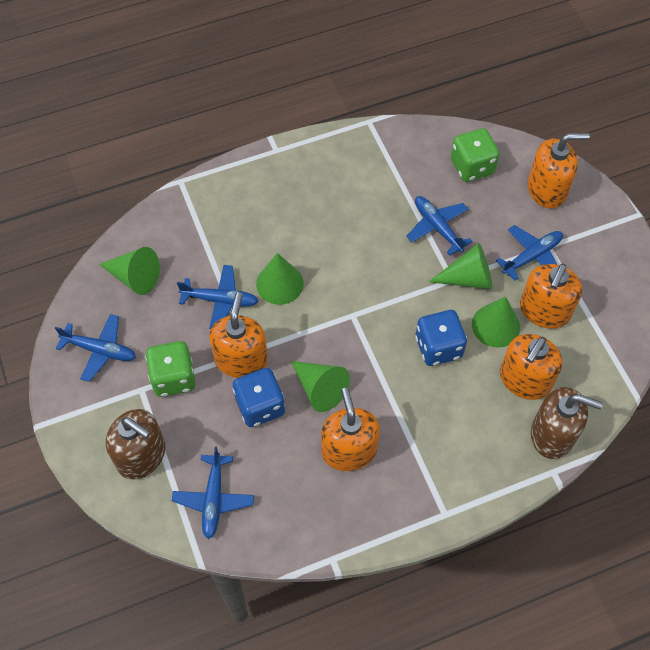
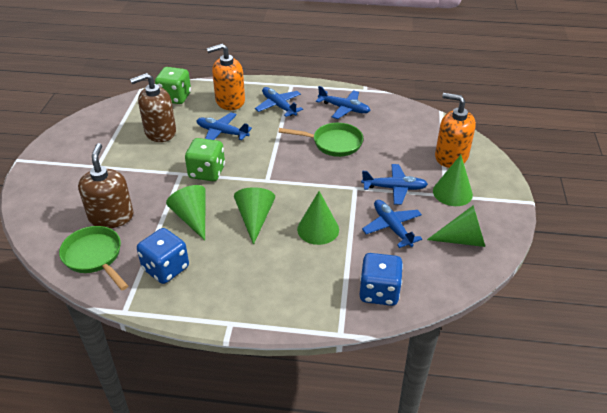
green pan: 0 -> 2
orange soap dispenser: 5 -> 2

